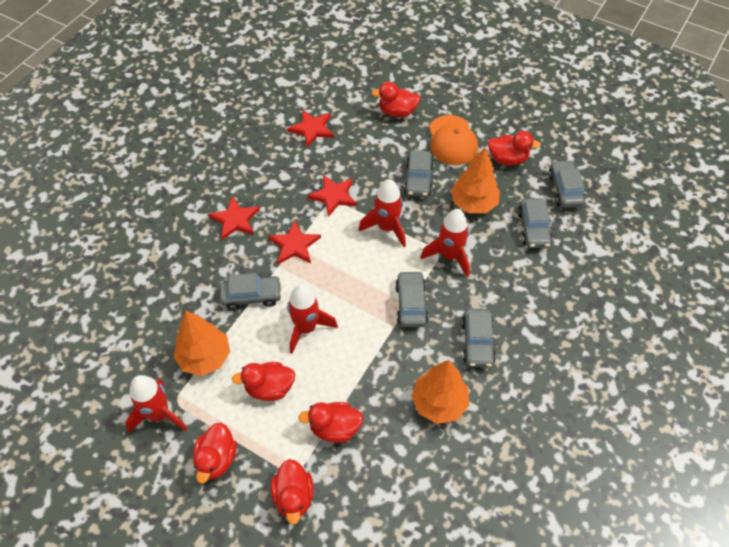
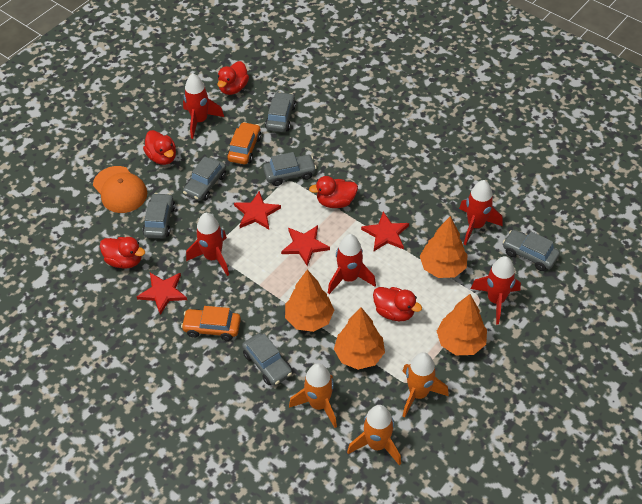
orange car: 0 -> 2
orange rocket: 0 -> 3
orange tree: 3 -> 4
red duck: 6 -> 5
red rocket: 4 -> 5

